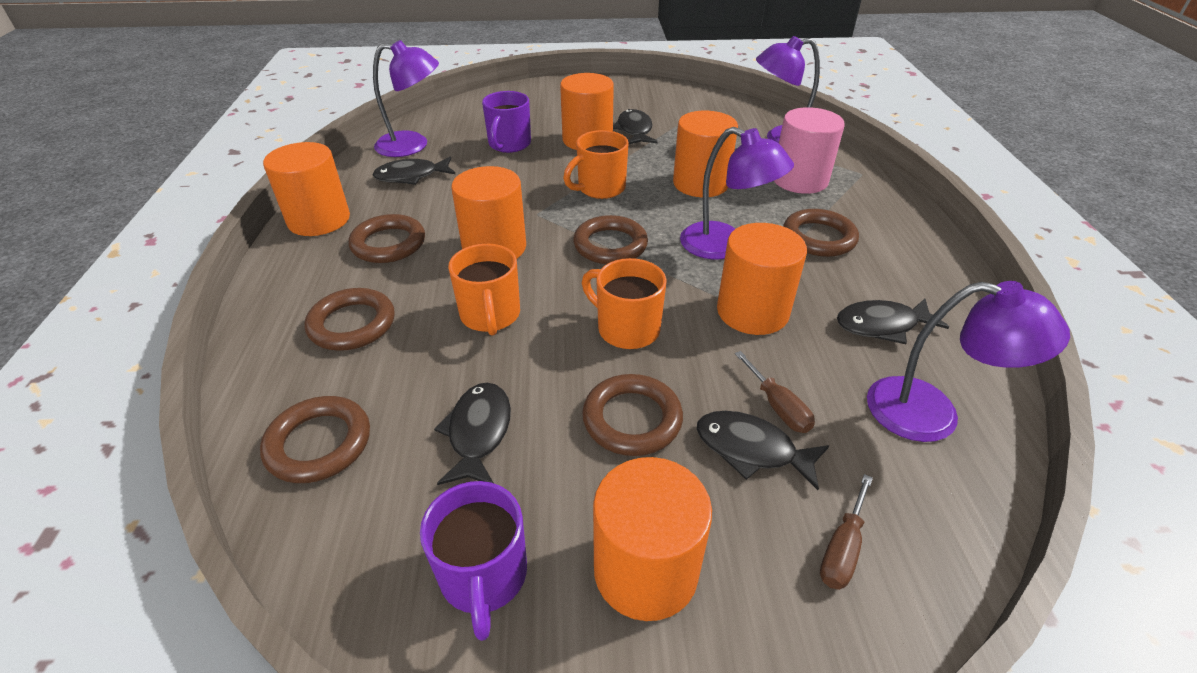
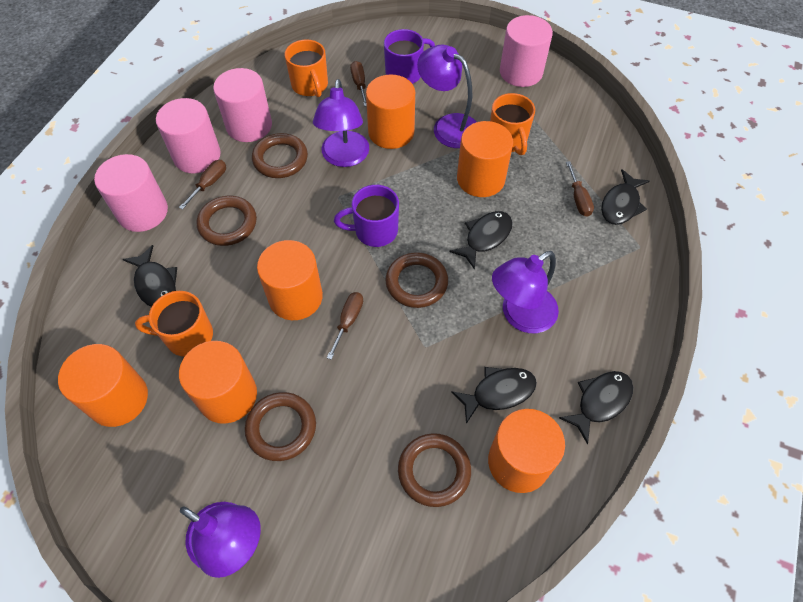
brown ring: 6 -> 5
brown screwdriver: 2 -> 4
pink cylinder: 1 -> 4

